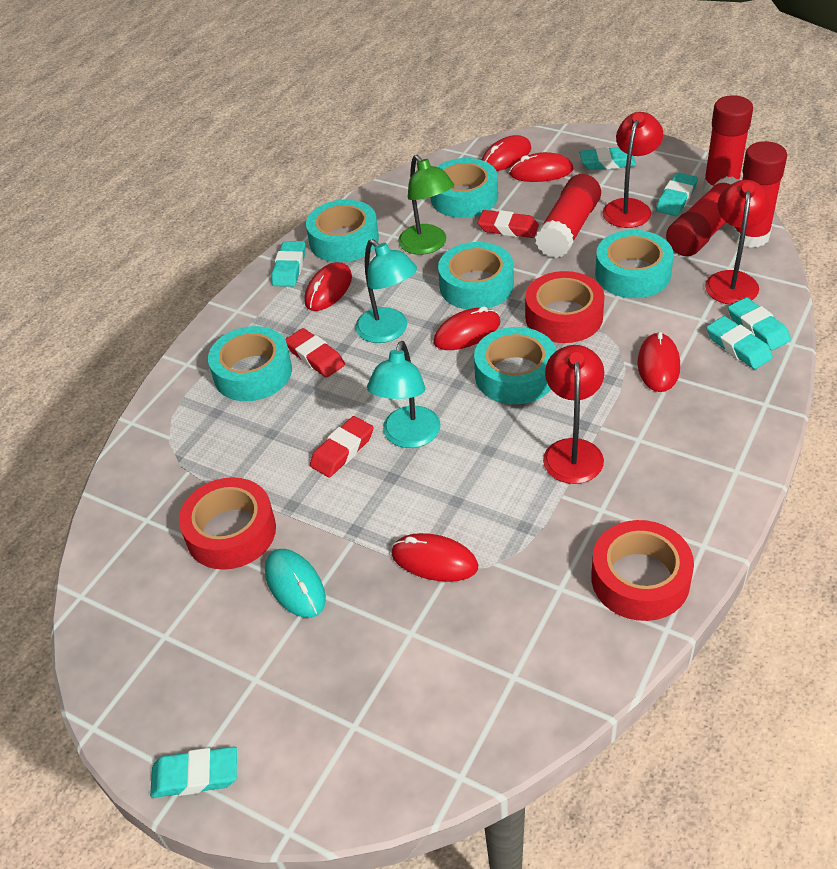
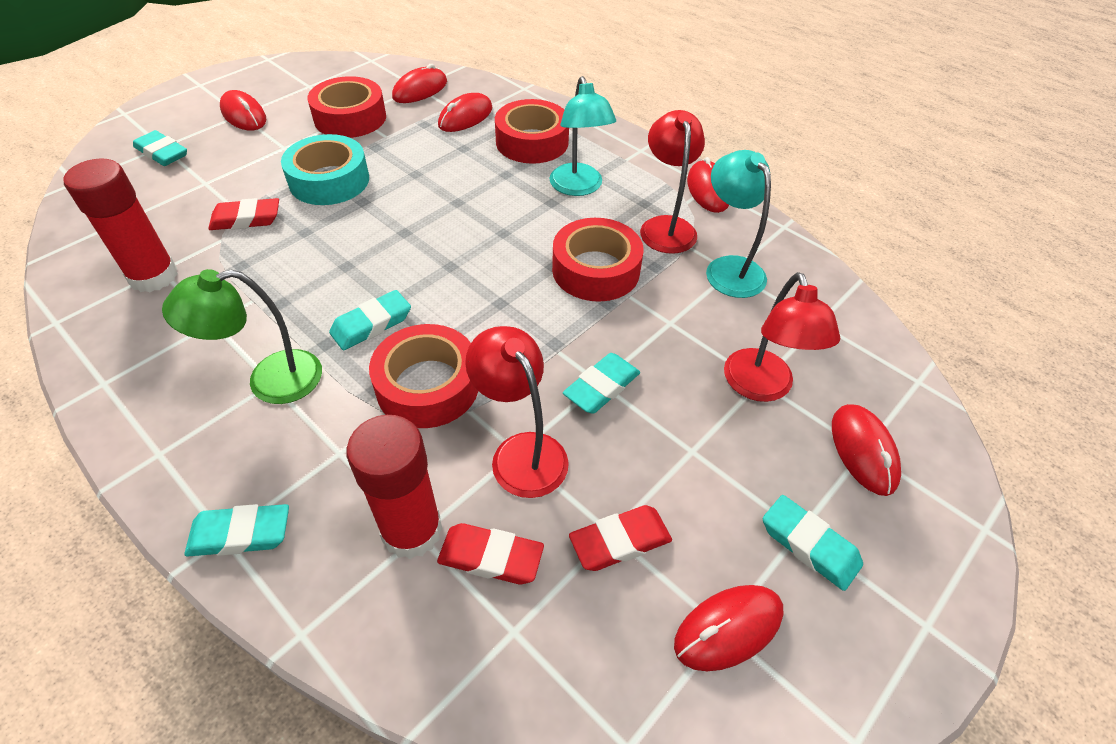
red glue stick: 4 -> 2
red tape: 3 -> 4
turquoise eraser: 6 -> 5
turquoise mouse: 1 -> 0
turquoise tape: 6 -> 1

